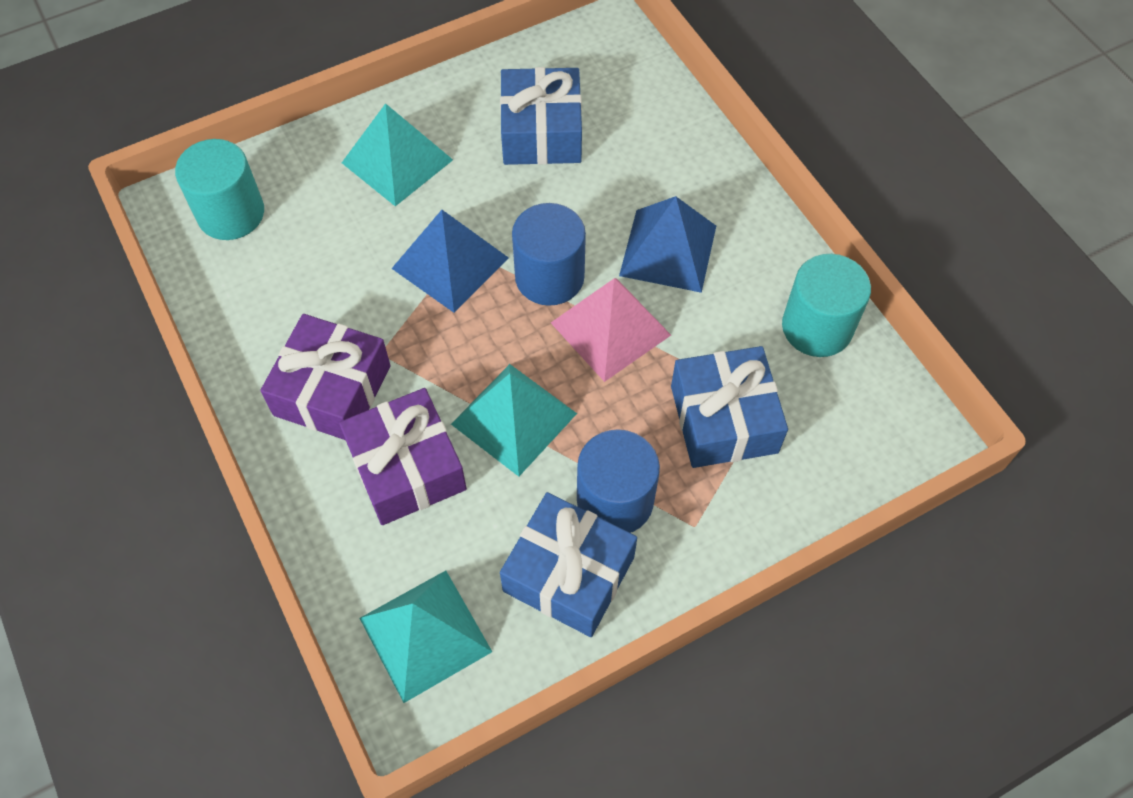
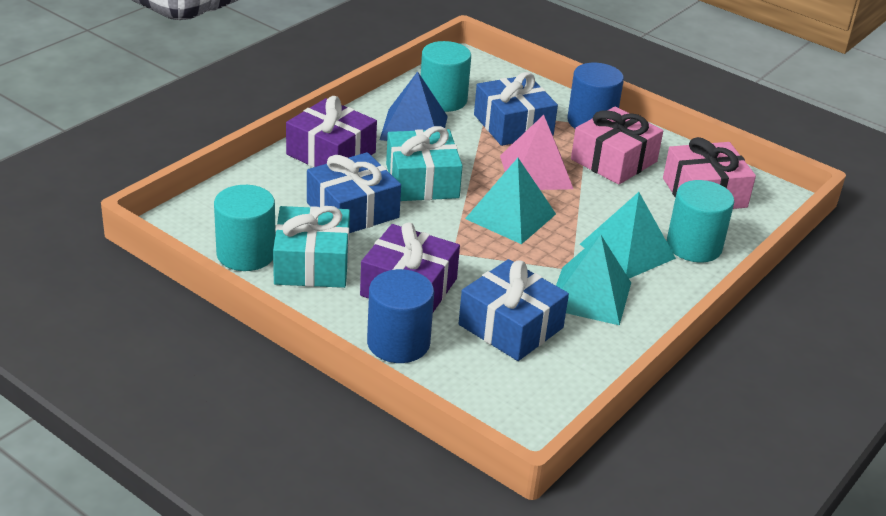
blue pyramid: 2 -> 1
pink gift: 0 -> 2
turquoise cylinder: 2 -> 3
turquoise gift: 0 -> 2

